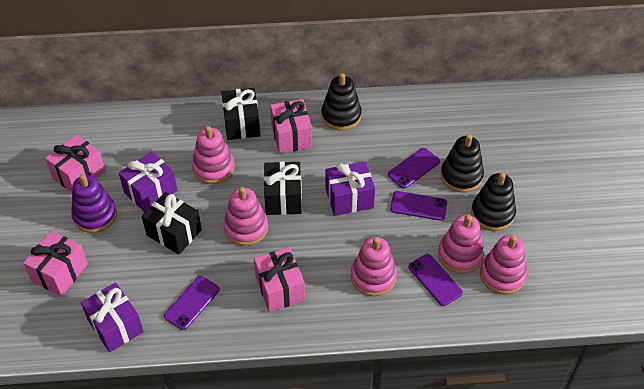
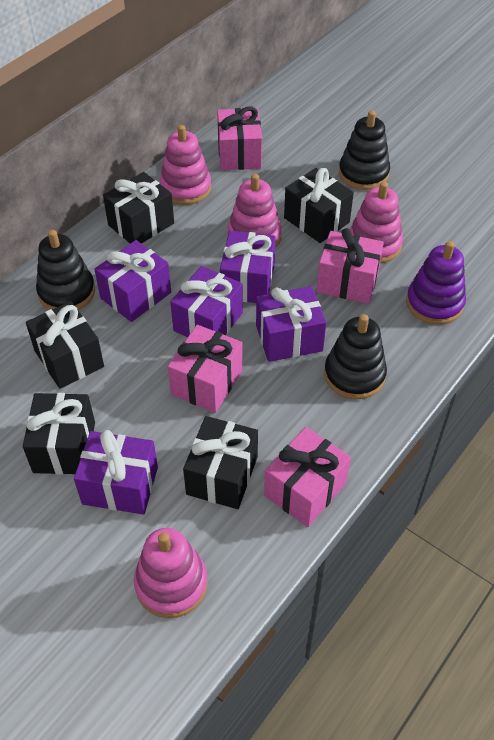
black gift: 3 -> 5
pink stacking toy: 5 -> 4
purple gift: 3 -> 5
purple phone: 4 -> 0

